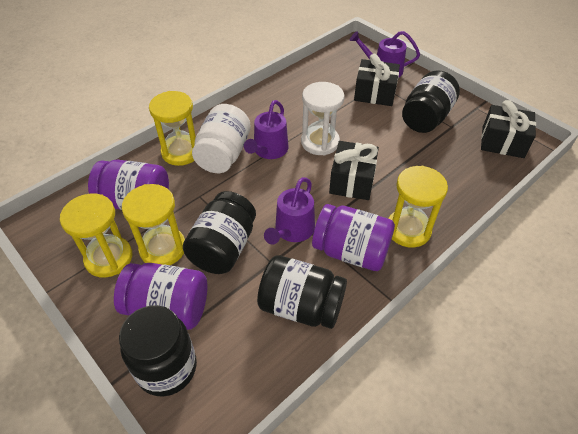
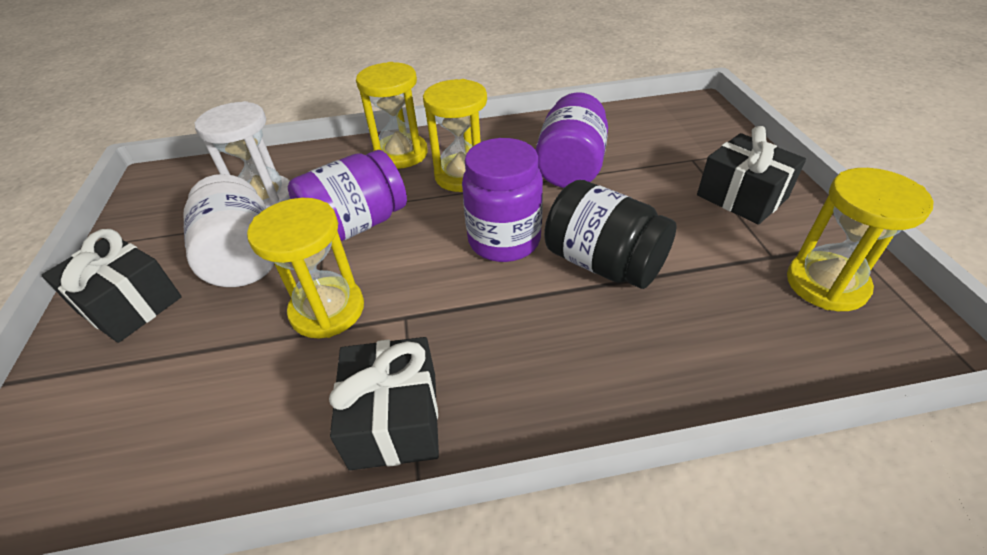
black jar: 4 -> 1
purple watering can: 3 -> 0

